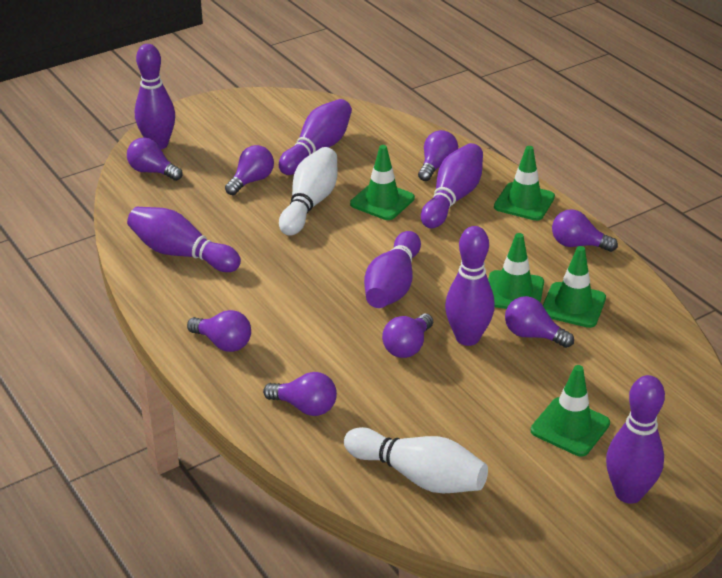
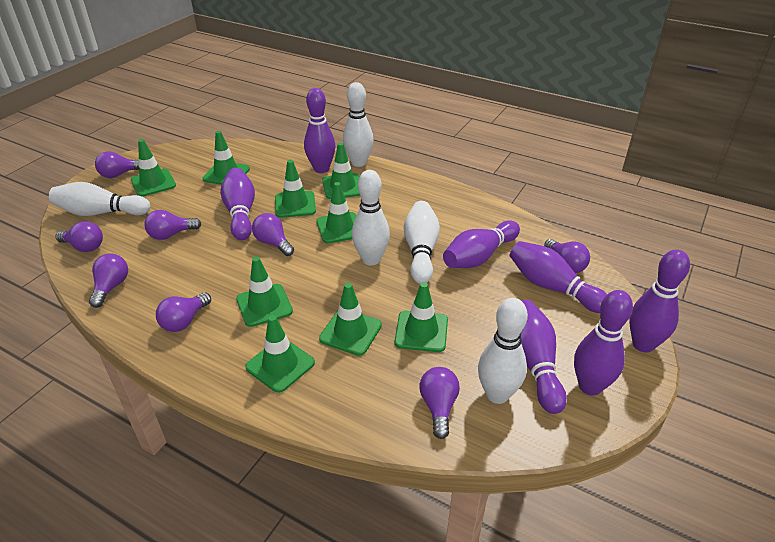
green traffic cone: 5 -> 9
white bowling pin: 2 -> 5

